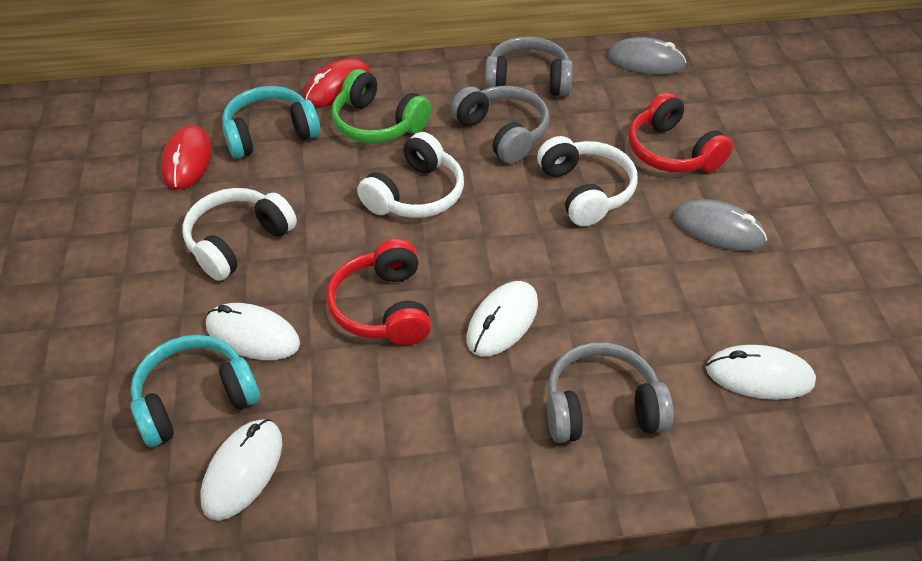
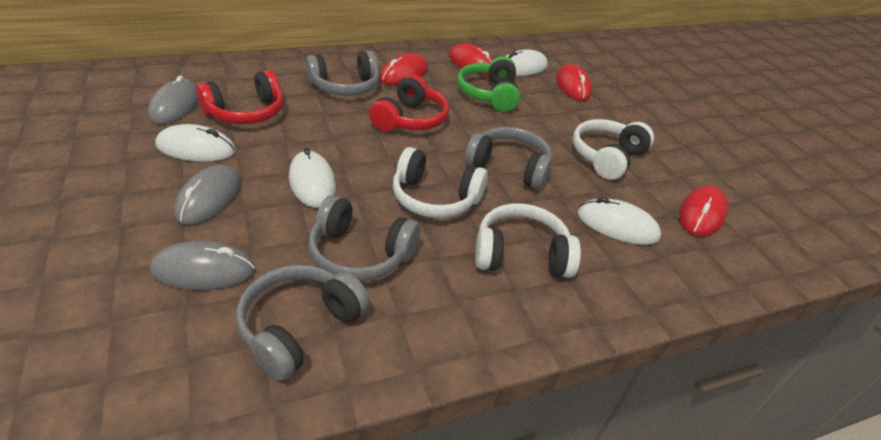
grey headphones: 3 -> 4
grey mouse: 2 -> 3
red mouse: 2 -> 4
turquoise headphones: 2 -> 0

